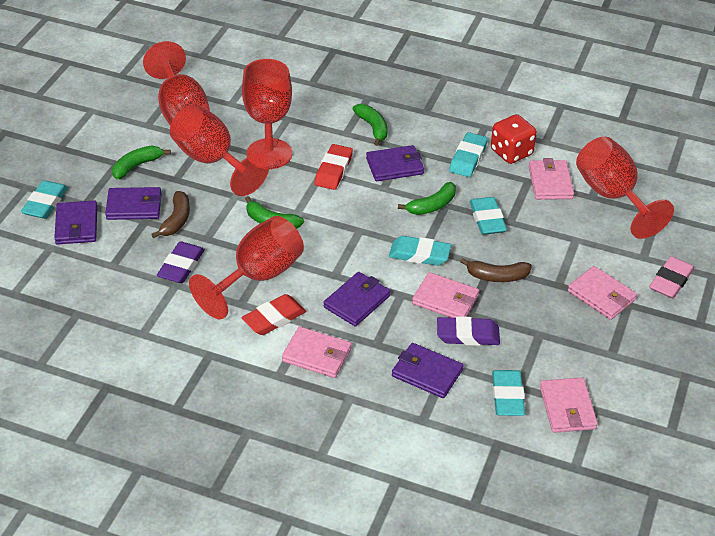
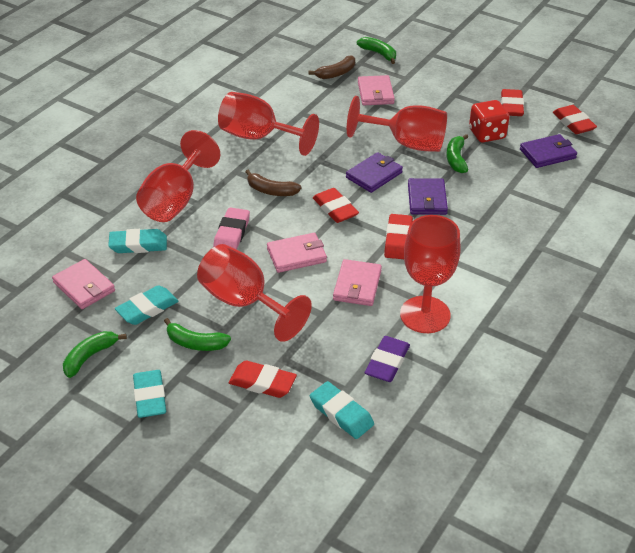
pink wallet: 5 -> 4
purple eraser: 2 -> 1
purple wallet: 5 -> 3
red eraser: 2 -> 5
turquoise eraser: 5 -> 4

